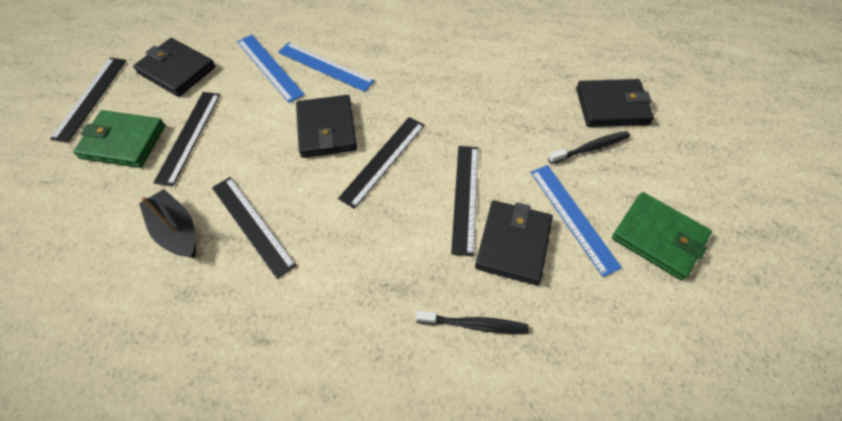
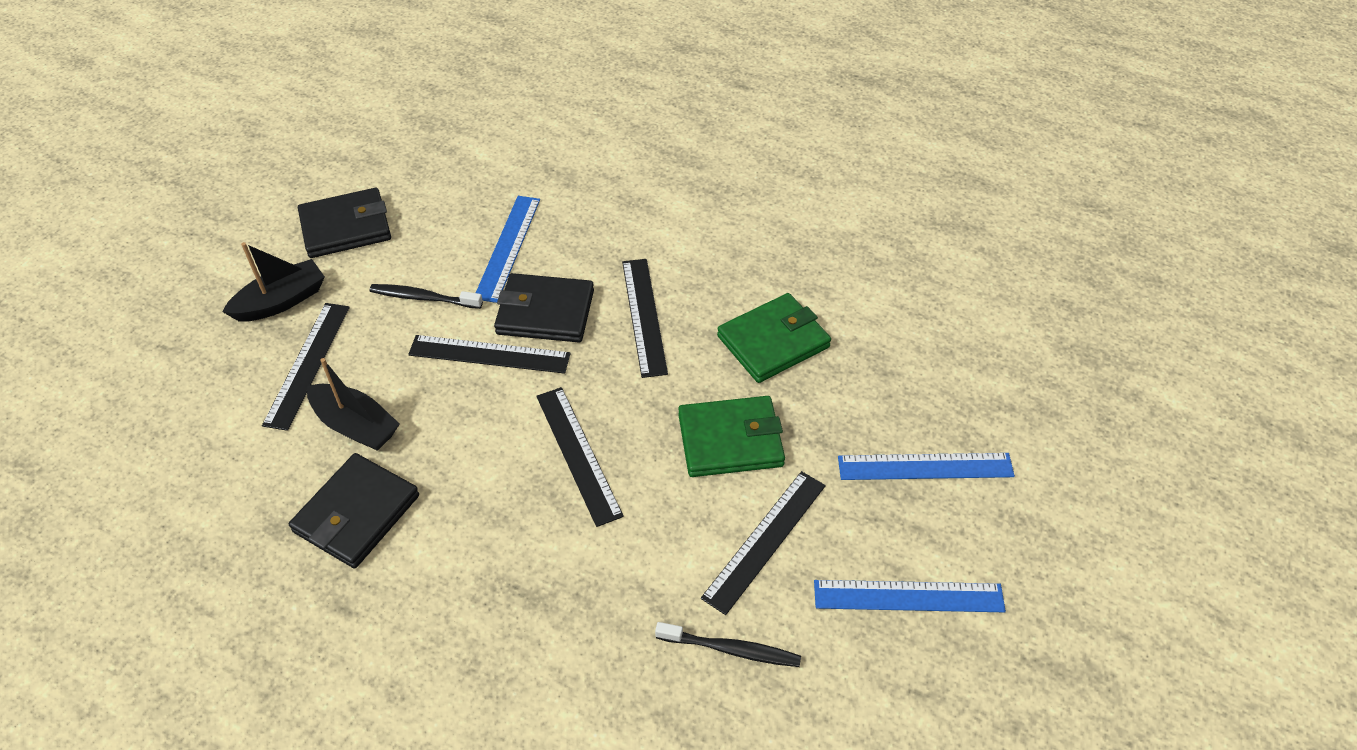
black boat: 1 -> 2
black wallet: 4 -> 3

